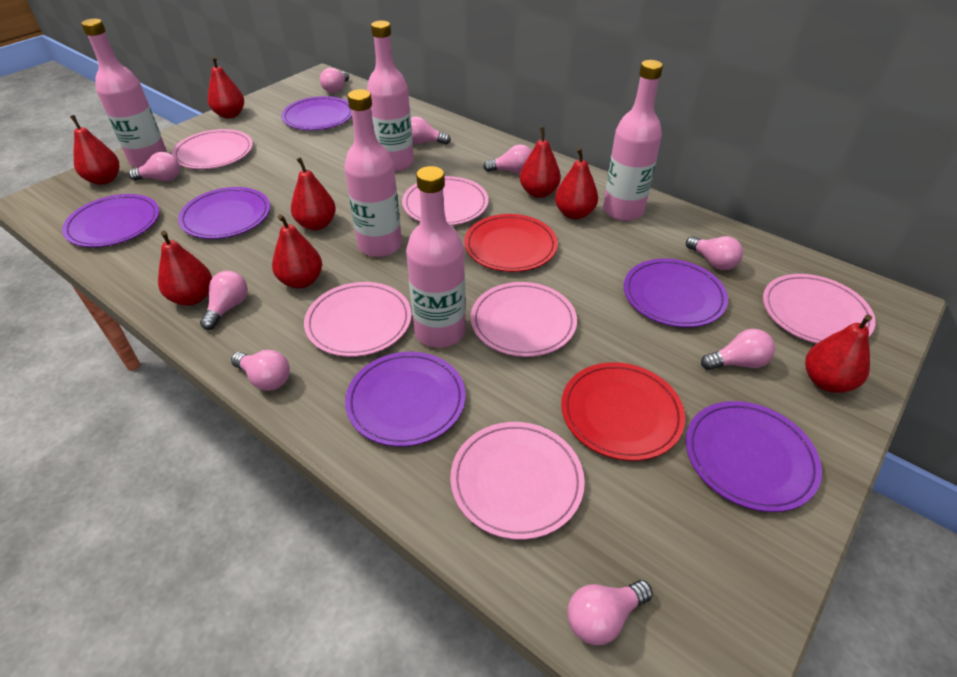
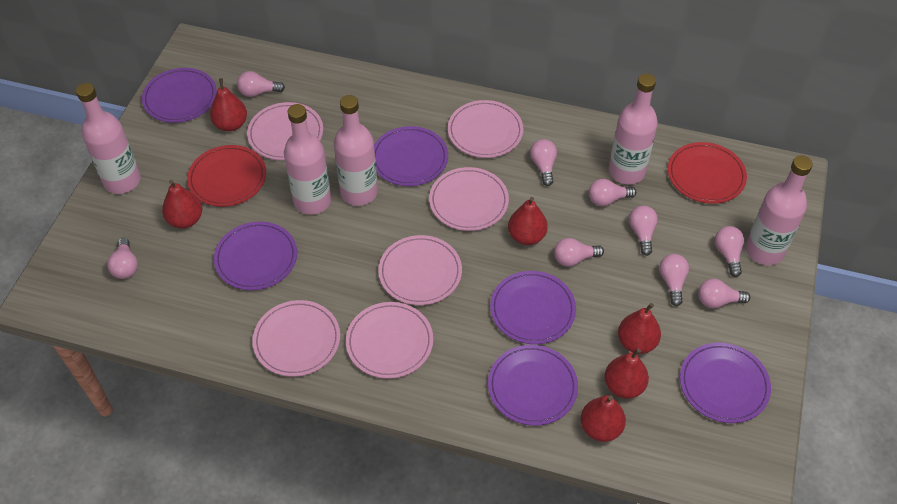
red pear: 8 -> 6

